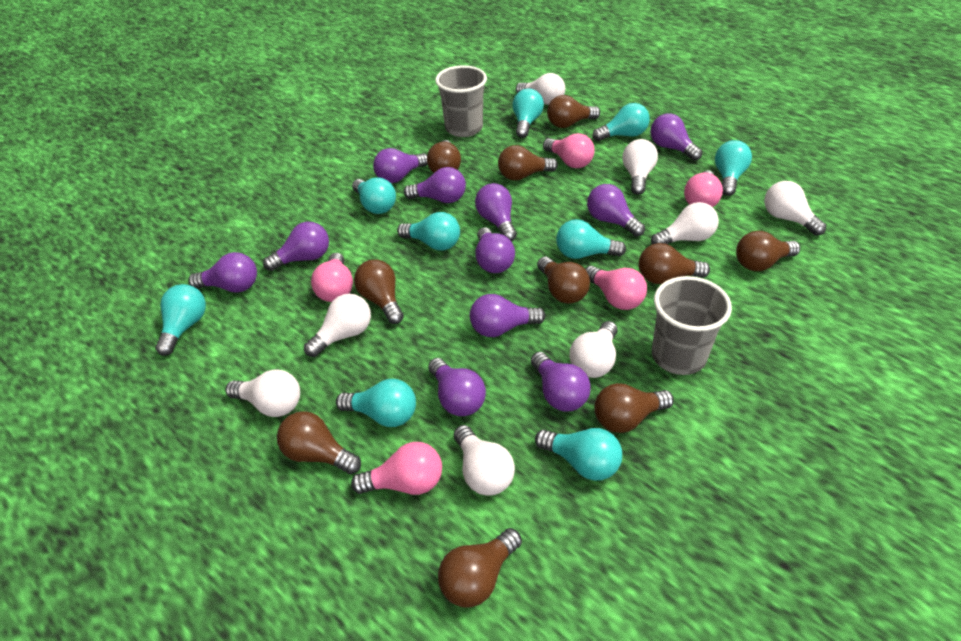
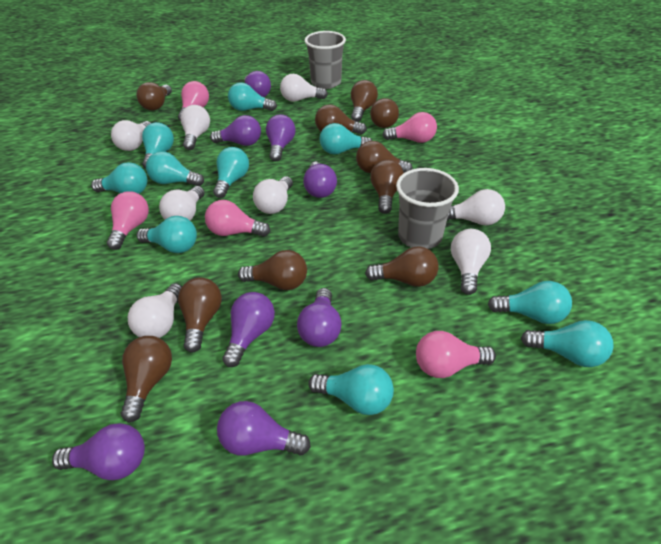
purple light bulb: 11 -> 8
turquoise light bulb: 9 -> 10

